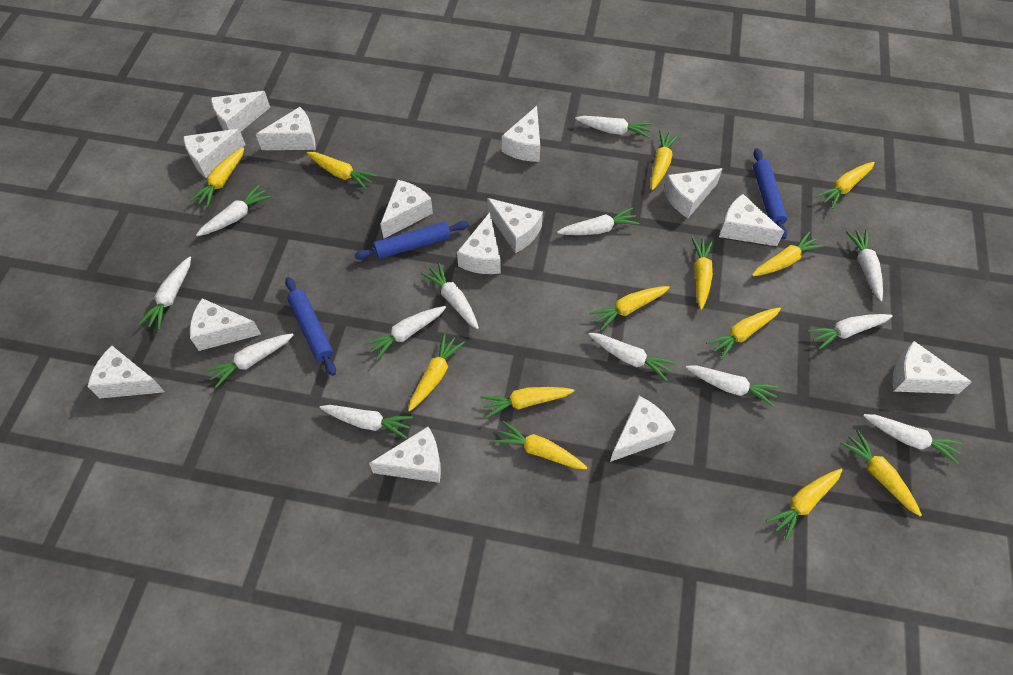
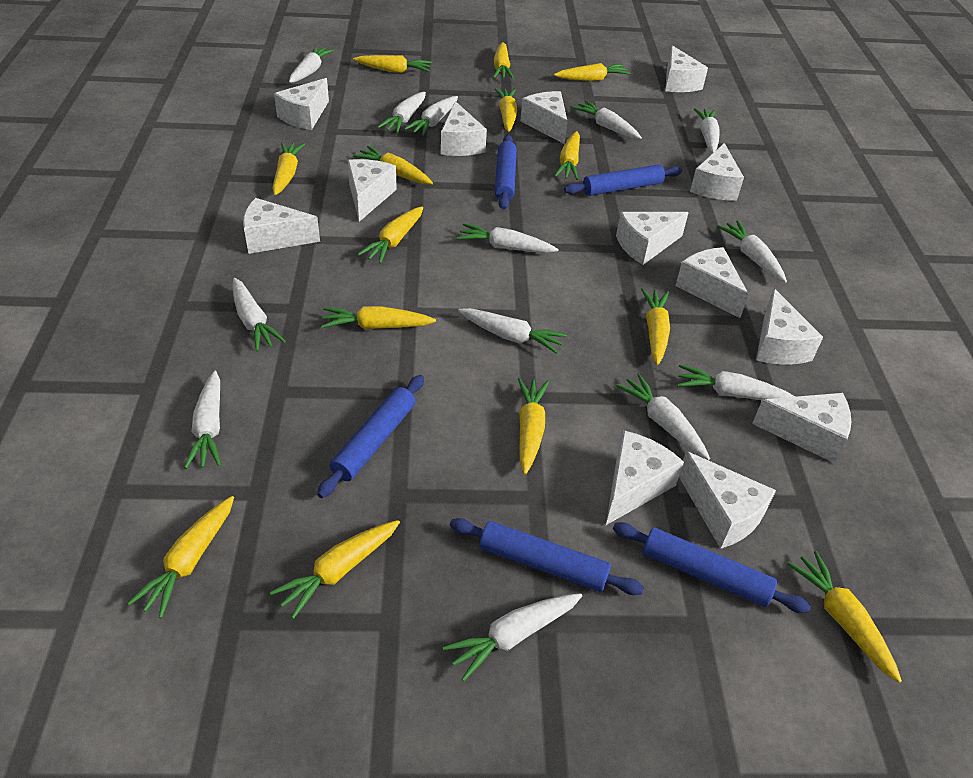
blue rolling pin: 3 -> 5
white cheese: 14 -> 13
yellow carrot: 13 -> 14

